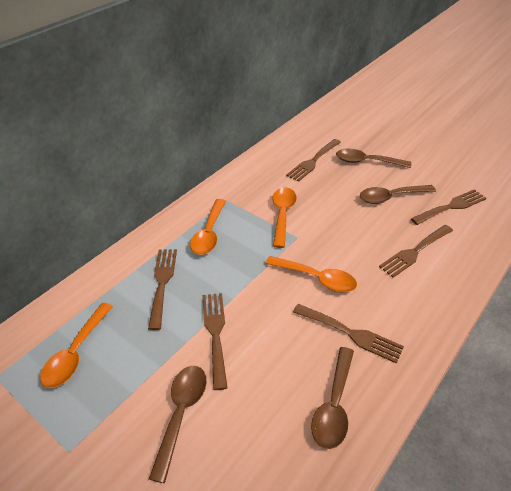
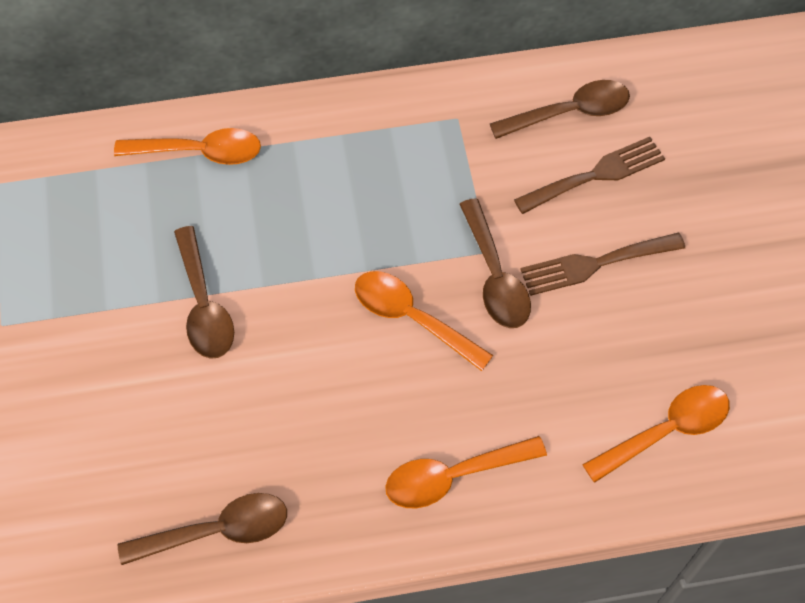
brown fork: 6 -> 2

